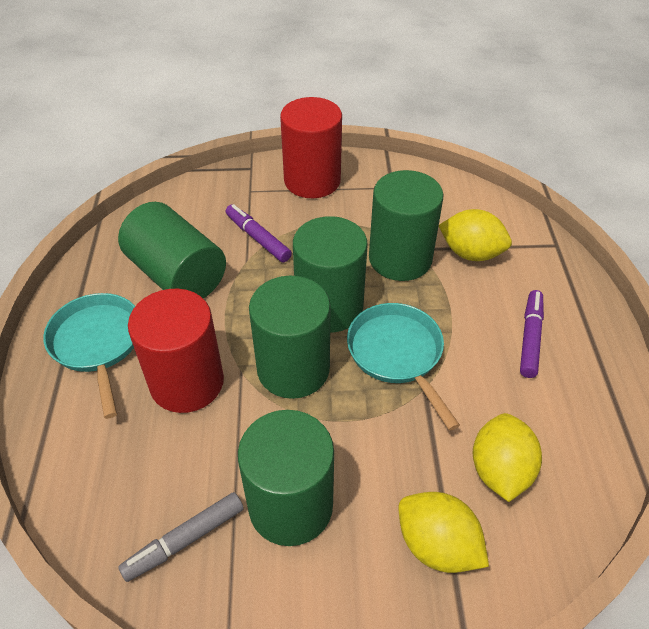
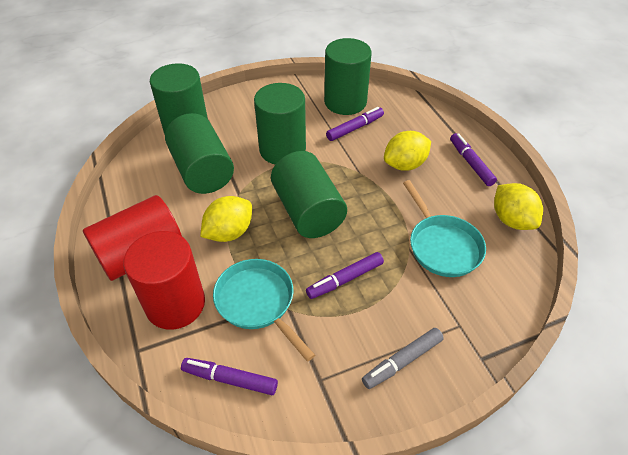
purple marker: 2 -> 4

